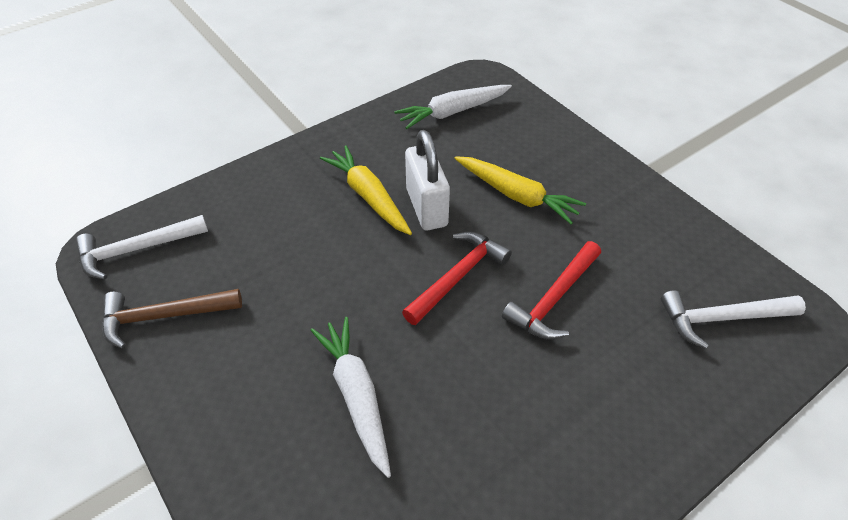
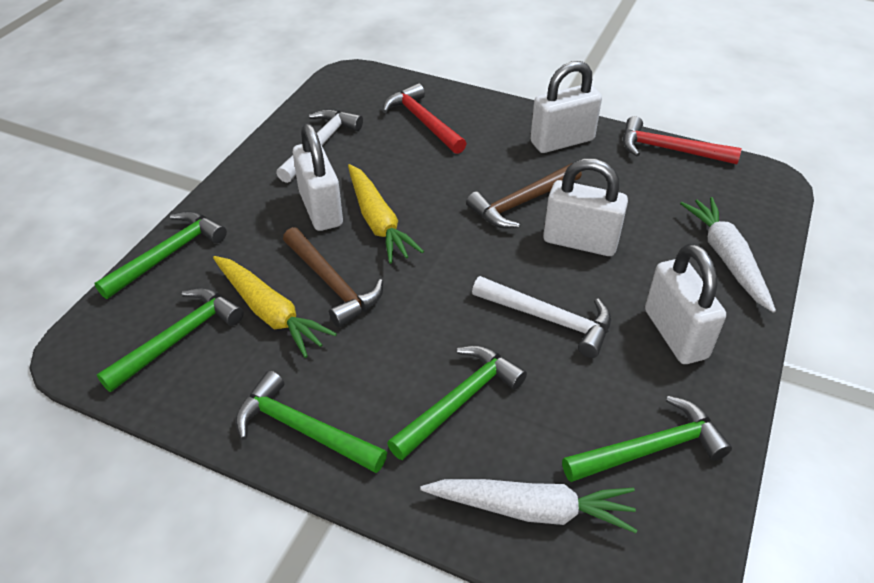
brown hammer: 1 -> 2
green hammer: 0 -> 5
white padlock: 1 -> 4

